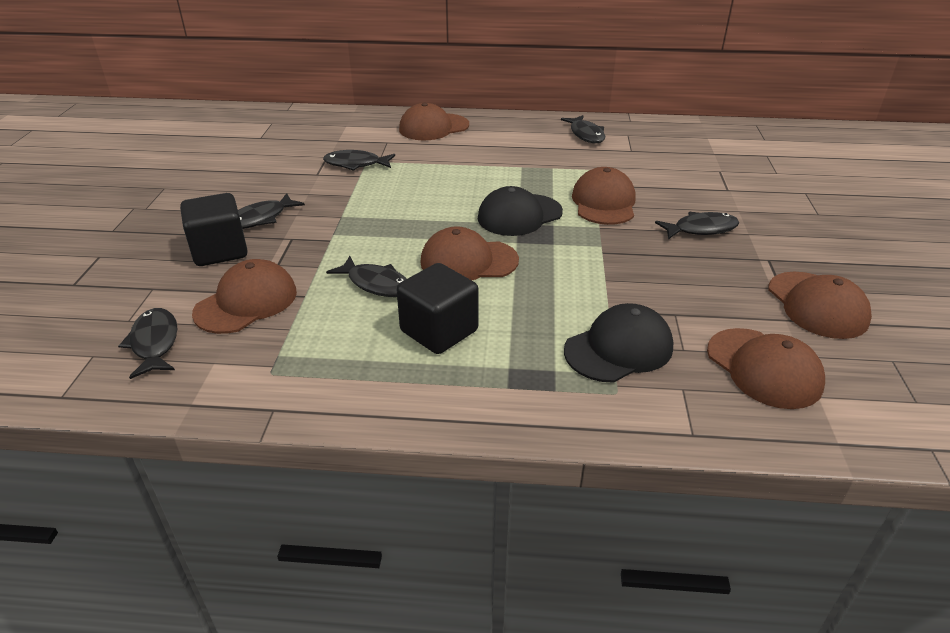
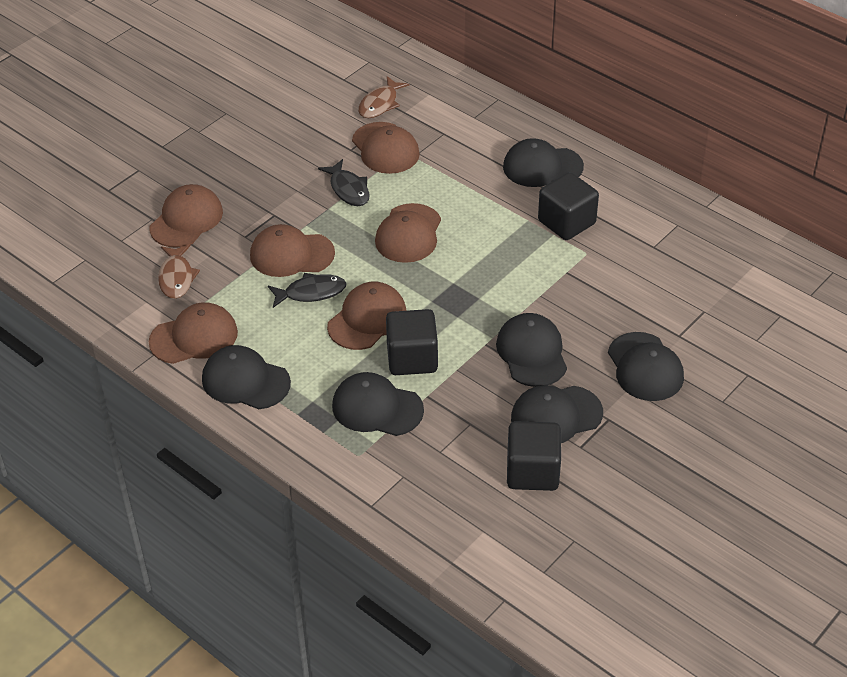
black cap: 2 -> 6
black cube: 2 -> 3
black fish: 6 -> 2
brown fish: 0 -> 2

